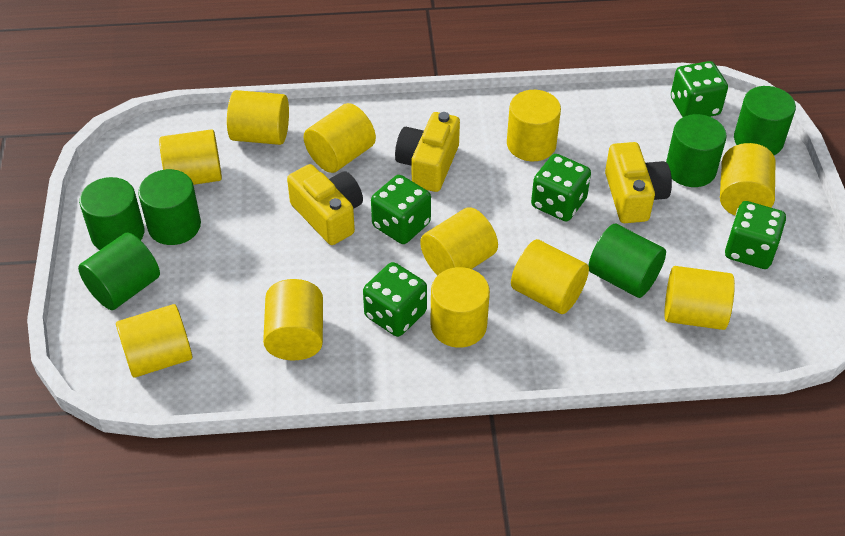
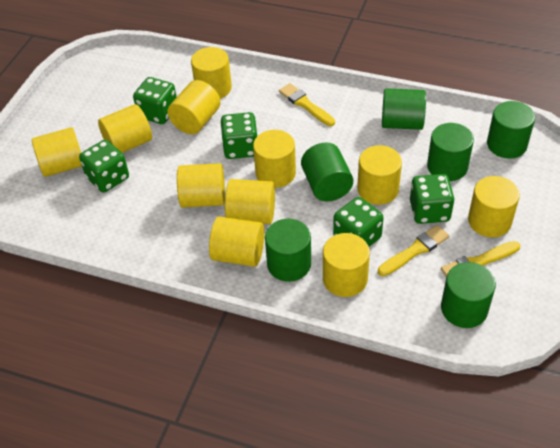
yellow brush: 0 -> 3
yellow camera: 3 -> 0

